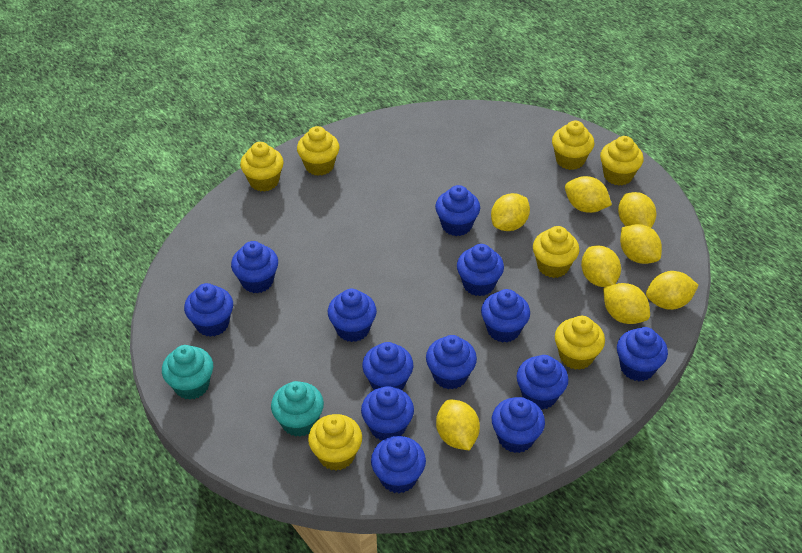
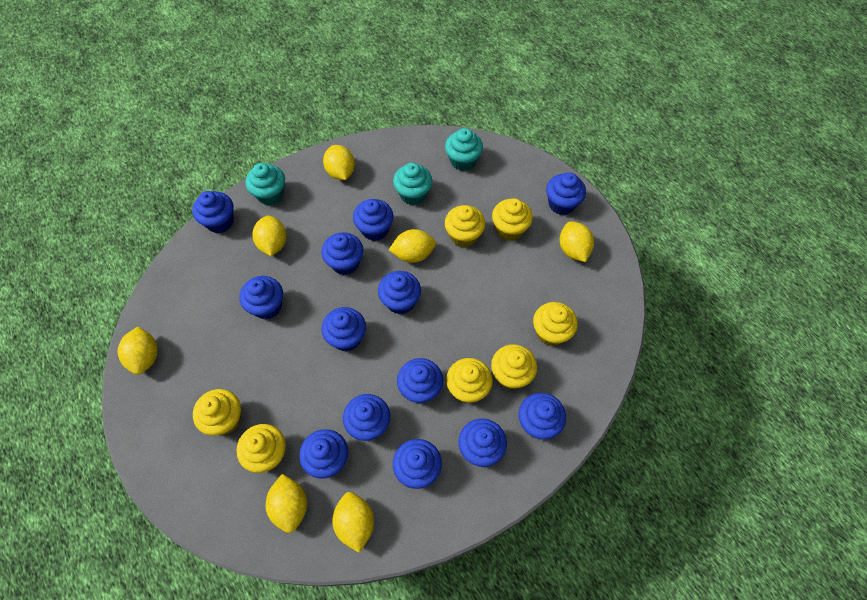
turquoise cupcake: 2 -> 3
yellow lemon: 8 -> 7

